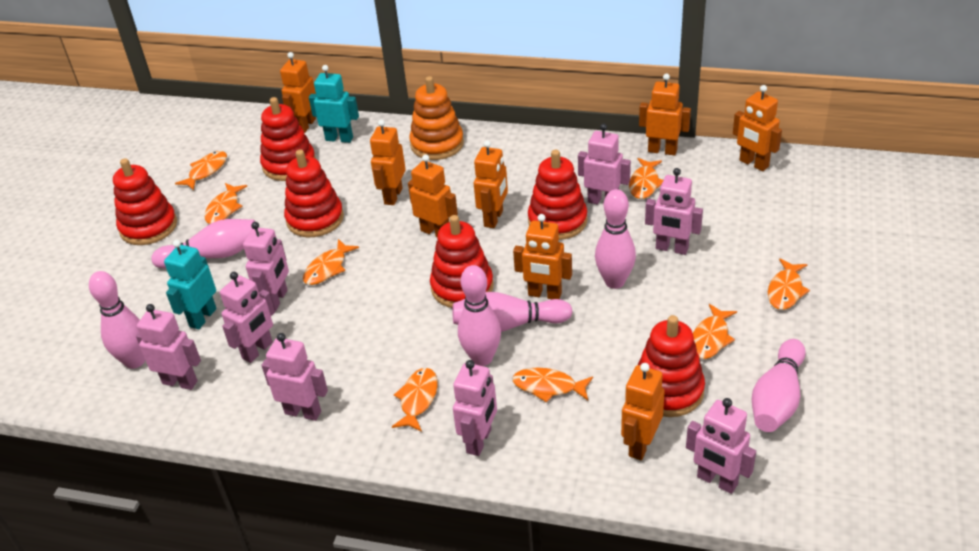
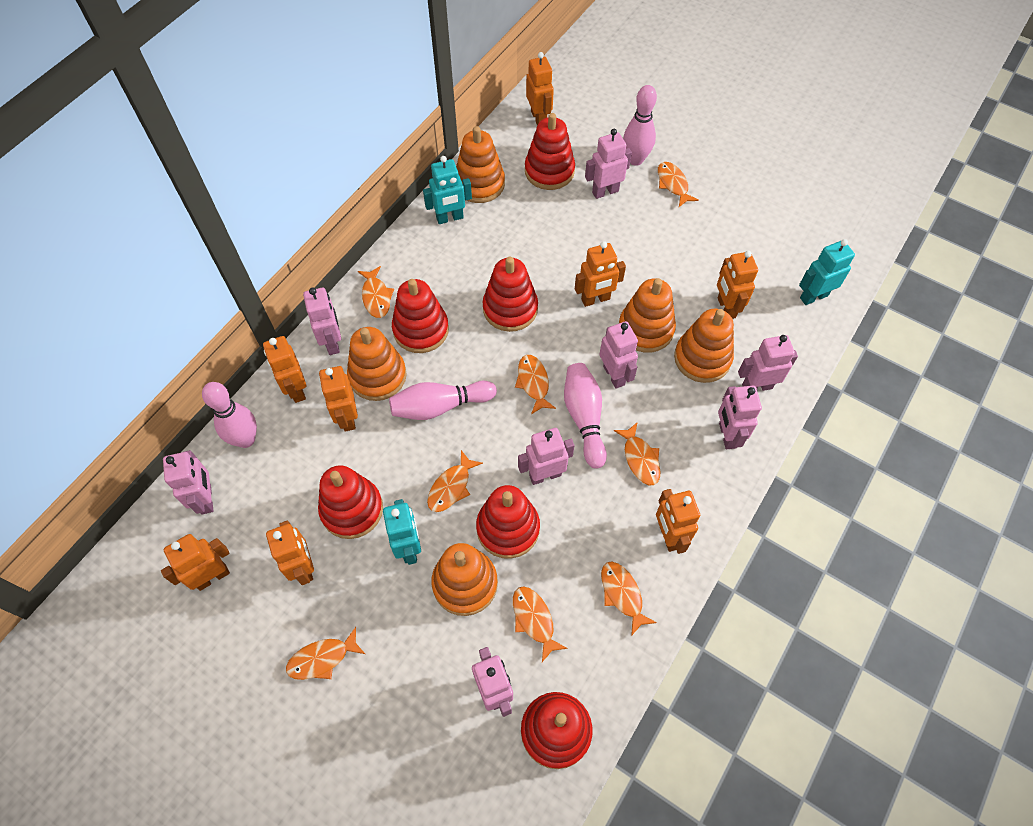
orange stacking toy: 1 -> 5
pink bowling pin: 6 -> 4
turquoise robot: 2 -> 3

